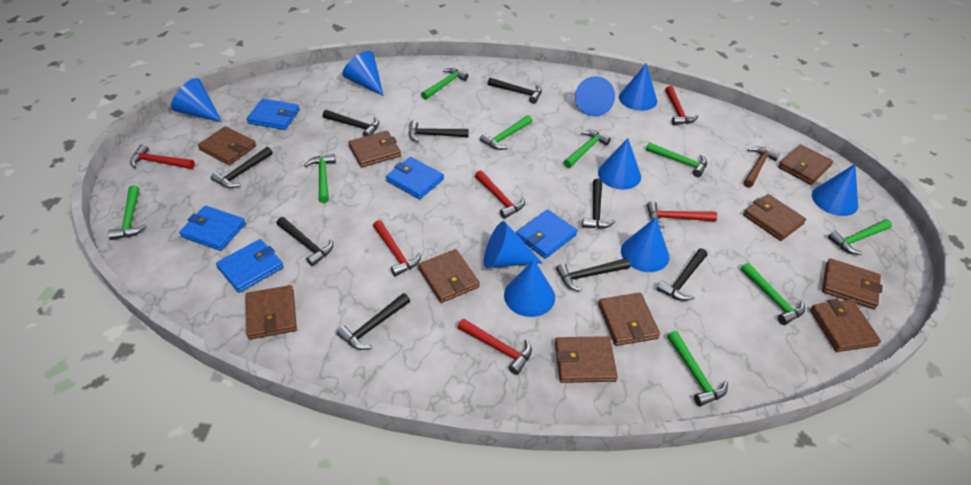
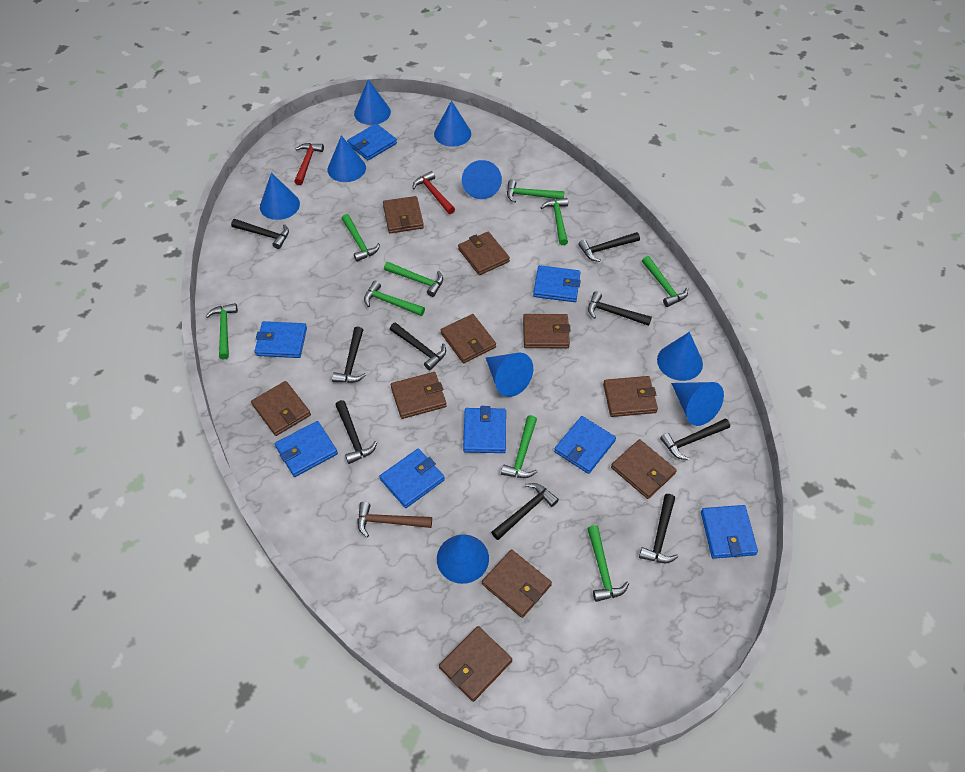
blue wallet: 5 -> 8
red hammer: 6 -> 2

